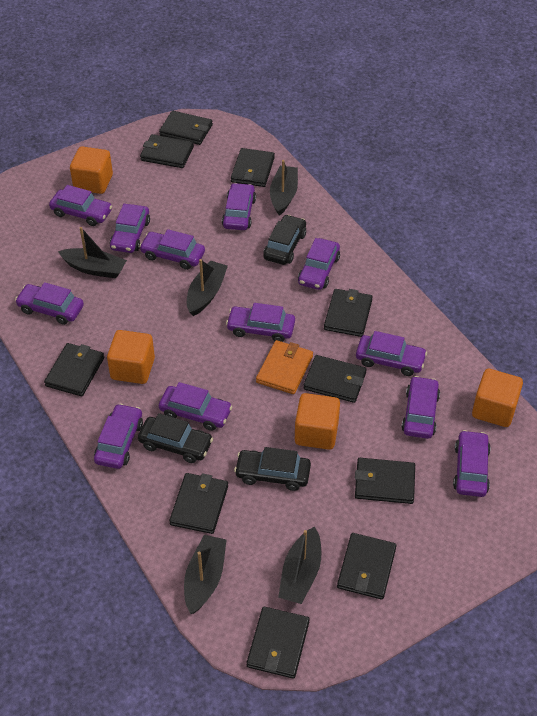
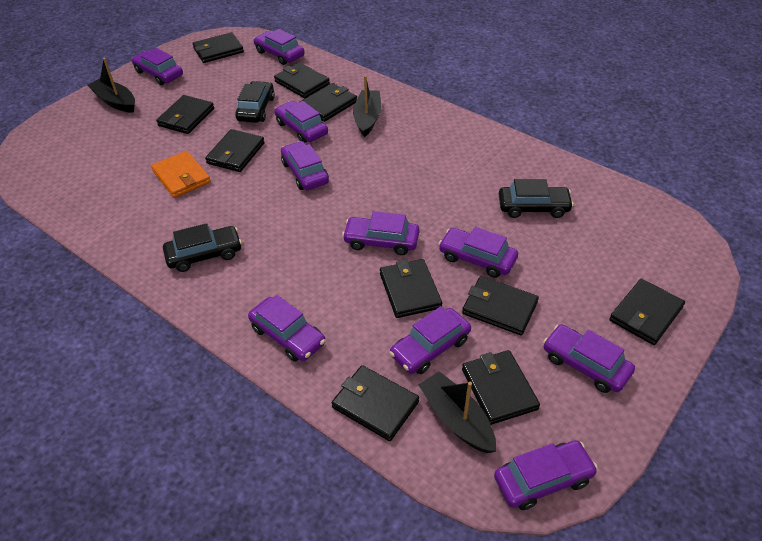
black boat: 5 -> 3
orange cube: 4 -> 0
purple car: 12 -> 10

